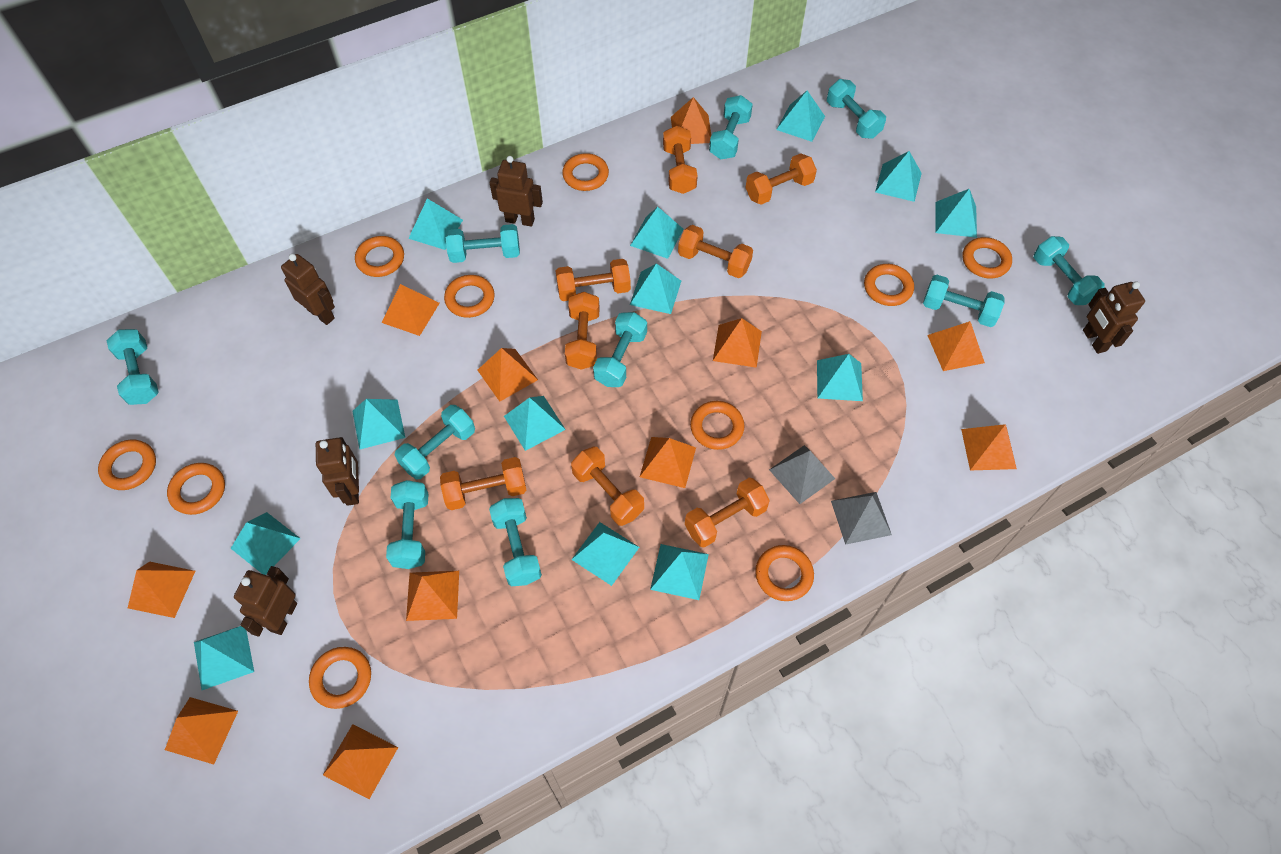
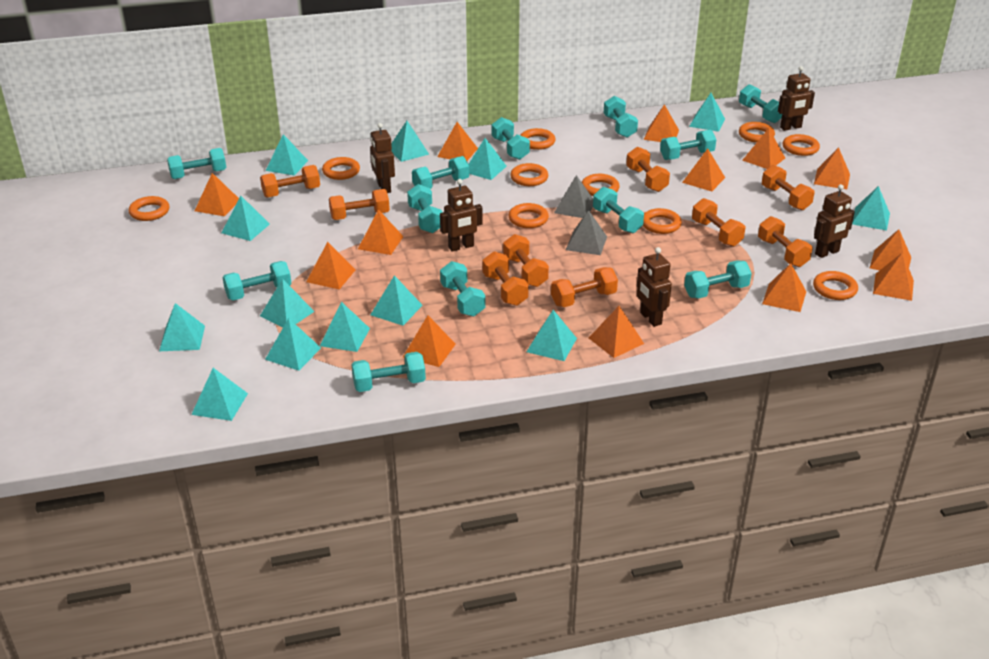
orange dumbbell: 8 -> 9
orange pyramid: 11 -> 13
turquoise dumbbell: 10 -> 12

